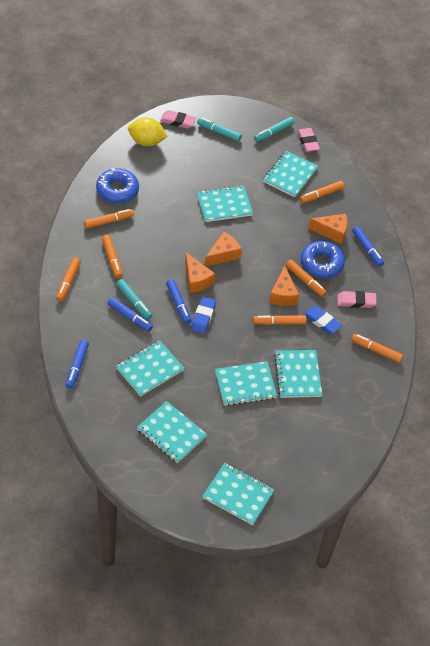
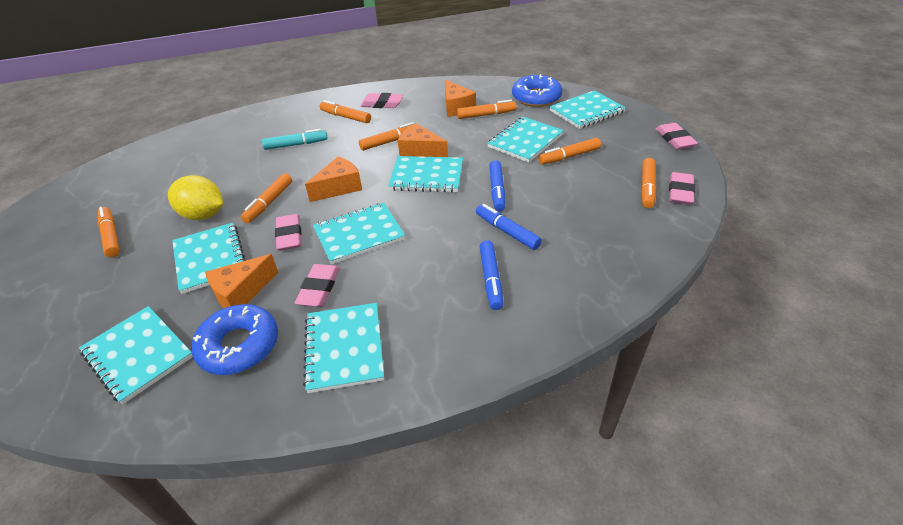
blue eraser: 2 -> 0
blue marker: 4 -> 3
pink eraser: 3 -> 5
turquoise marker: 3 -> 1

